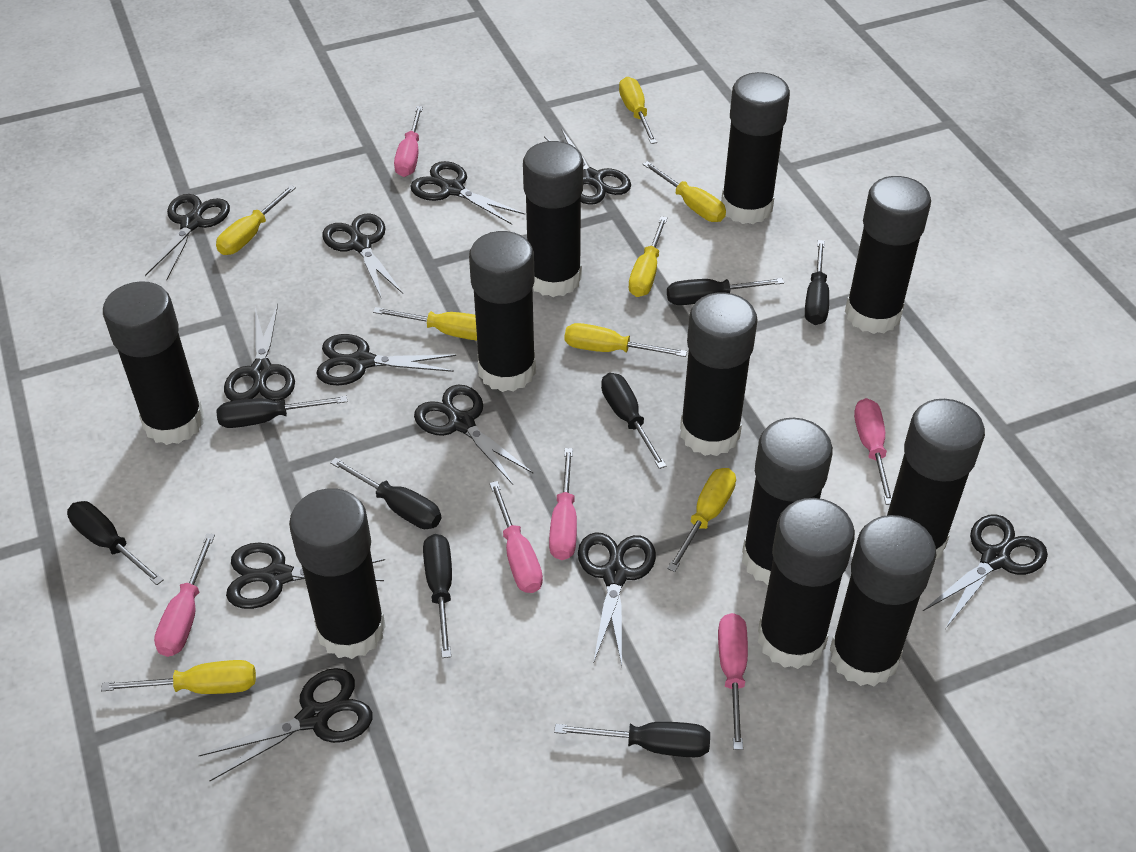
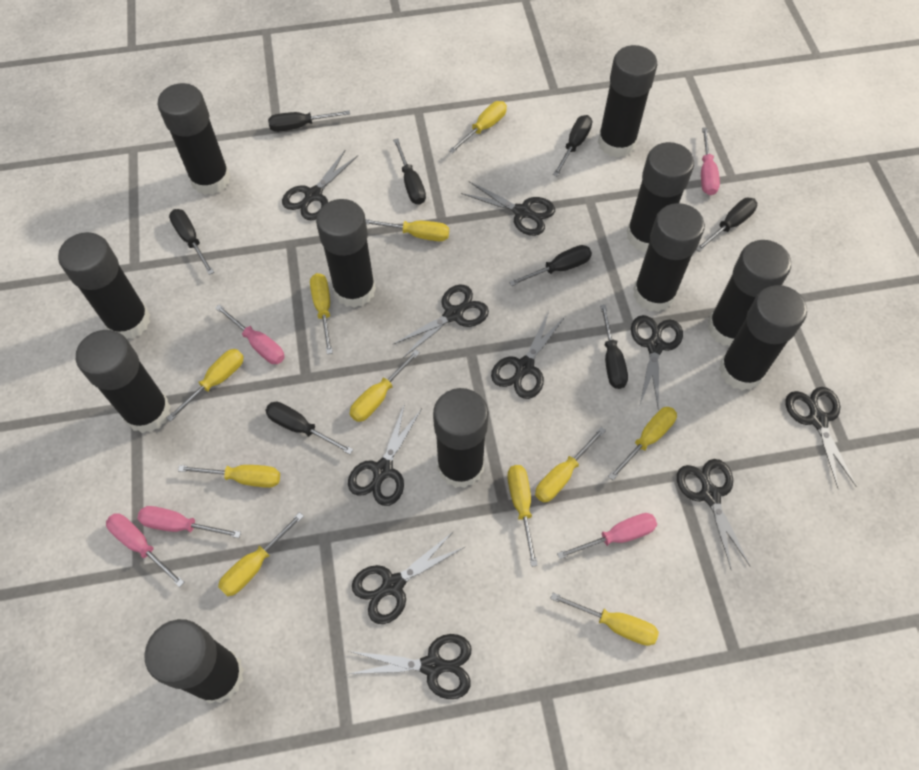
black scissors: 11 -> 10
pink screwdriver: 6 -> 5
yellow screwdriver: 8 -> 11

